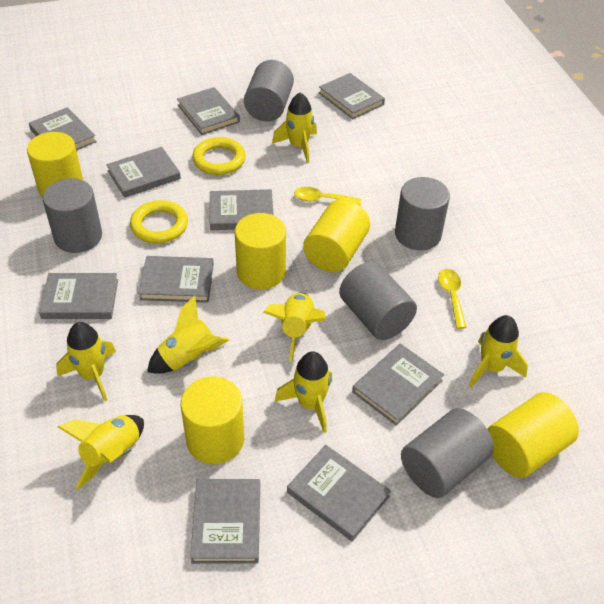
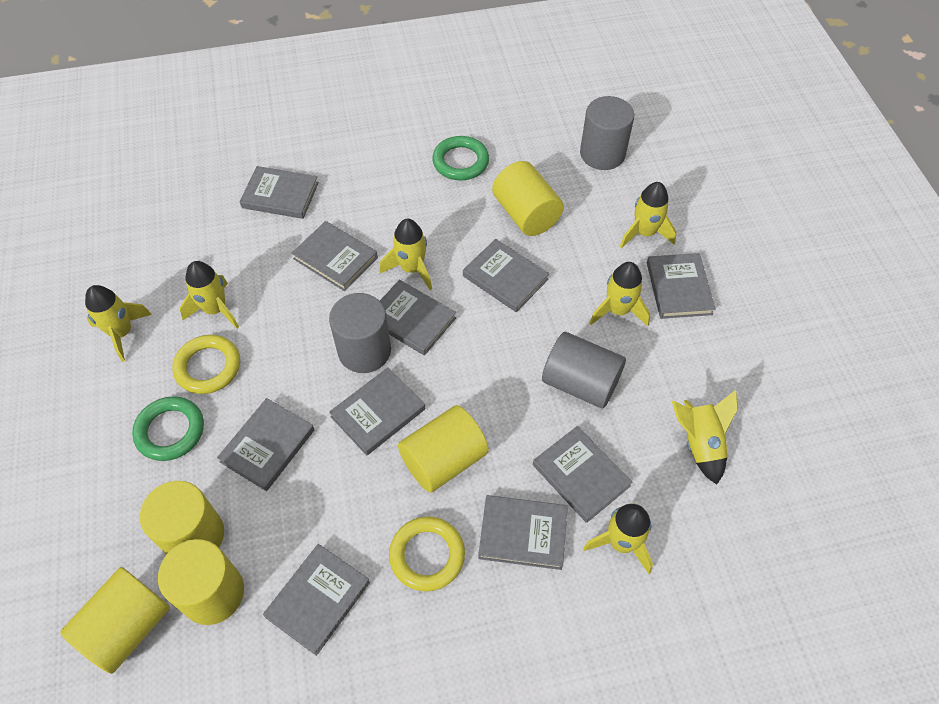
green ring: 0 -> 2
grey cylinder: 5 -> 3
yellow spoon: 2 -> 0

